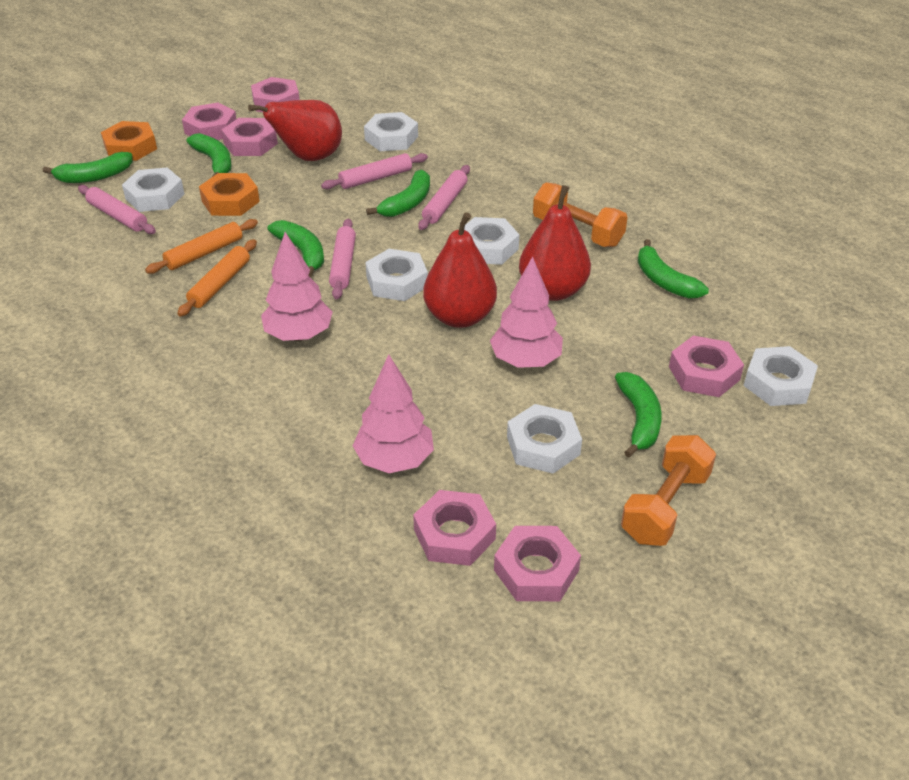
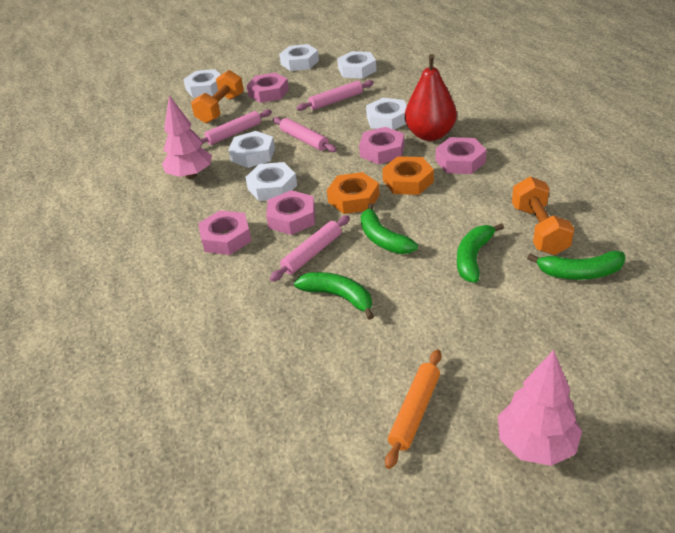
green banana: 6 -> 4
orange rolling pin: 2 -> 1
pink nut: 6 -> 5
pink tree: 3 -> 2
red pear: 3 -> 1

